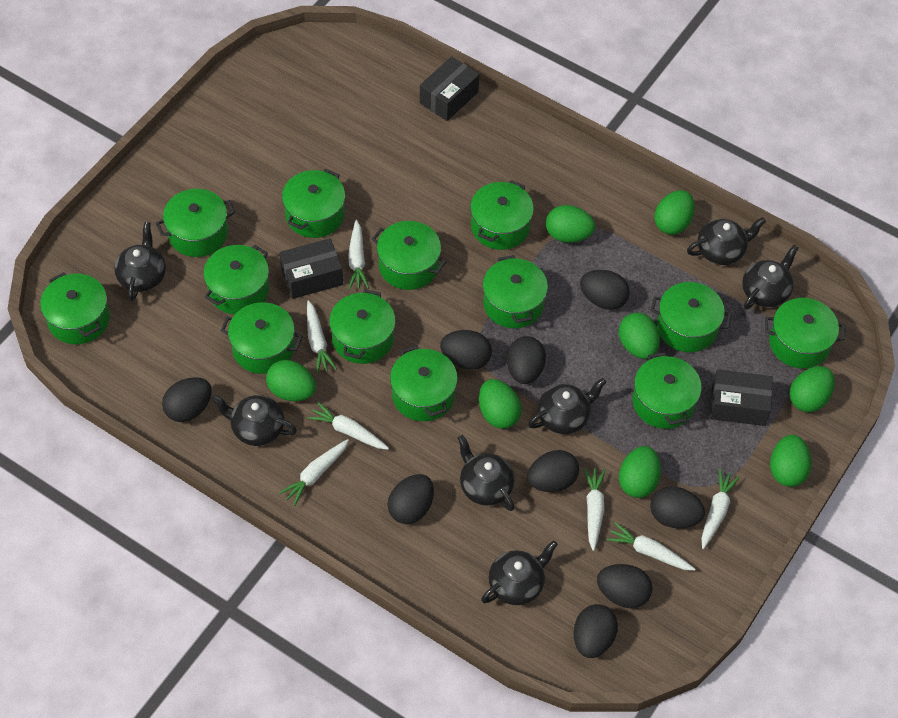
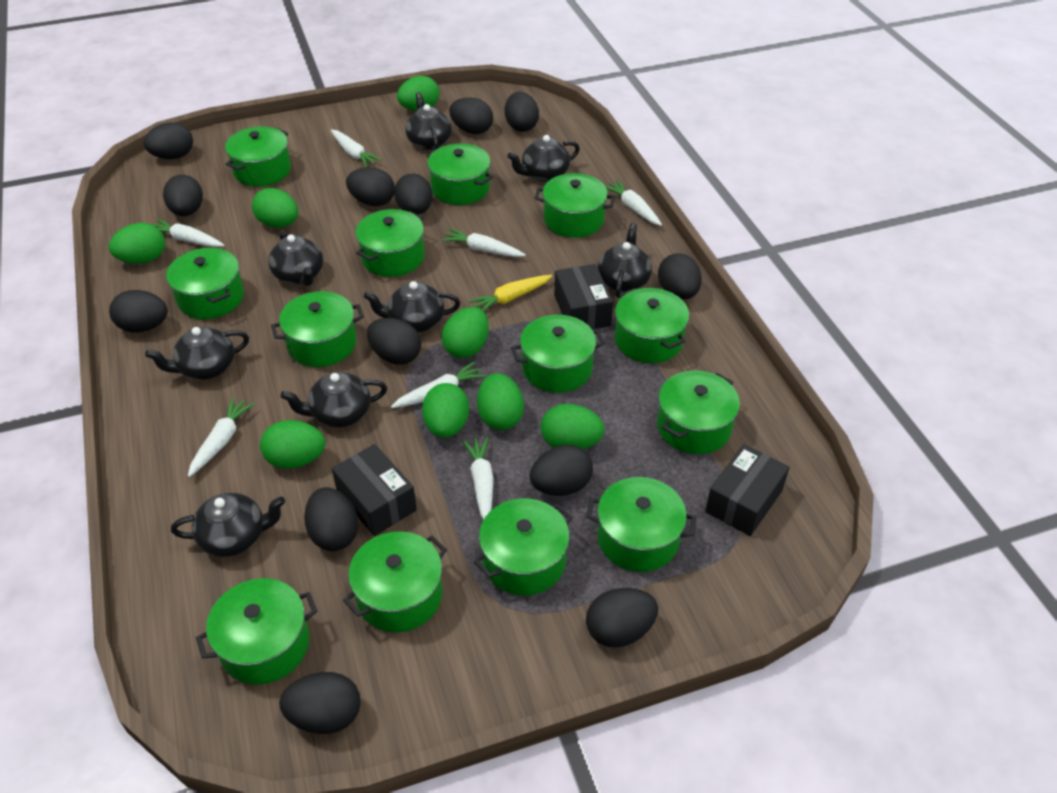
black egg: 9 -> 13
black teapot: 7 -> 8
yellow carrot: 0 -> 1

